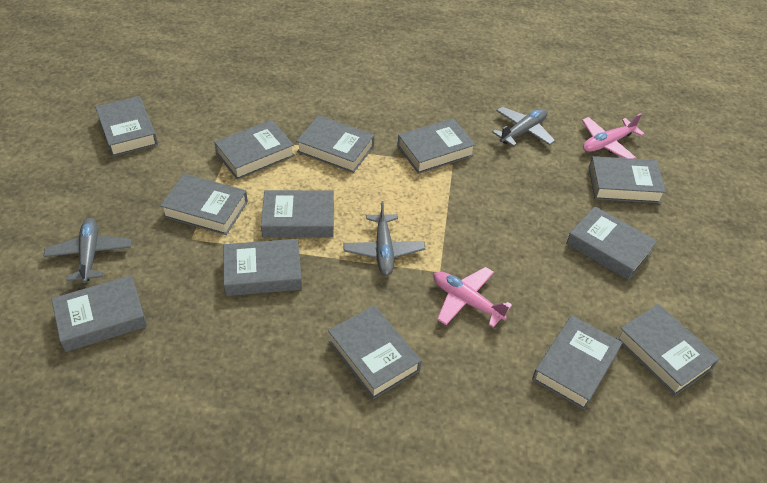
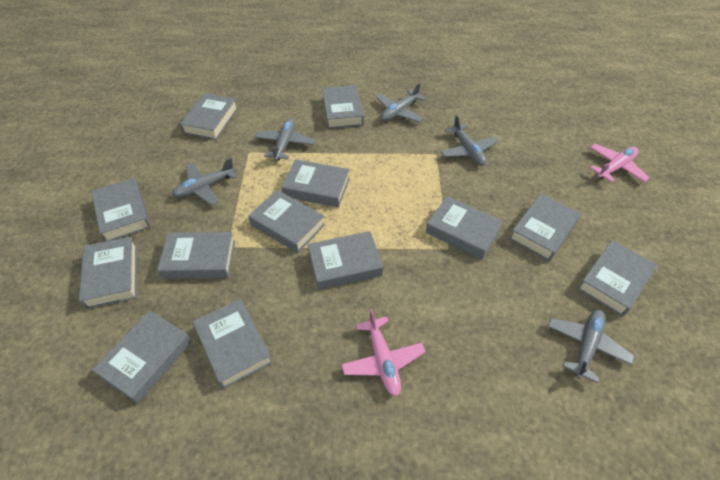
grey plane: 3 -> 5

